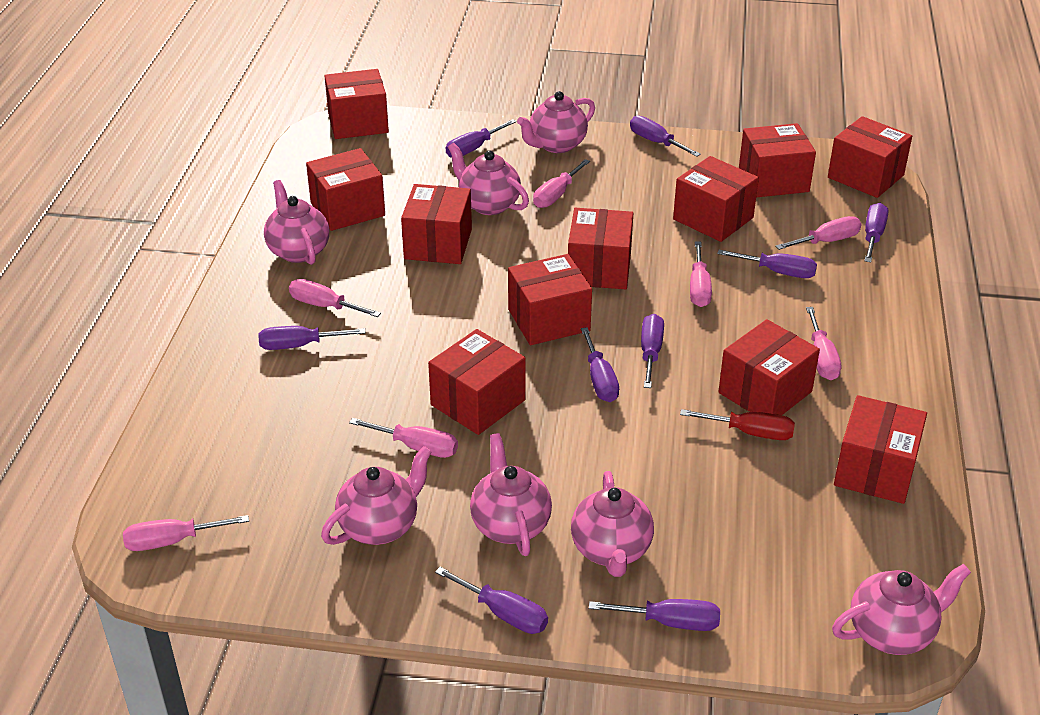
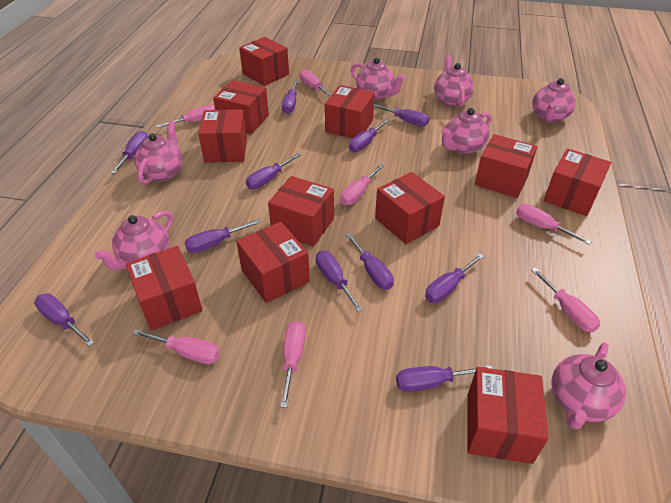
purple screwdriver: 9 -> 11
red screwdriver: 1 -> 0

